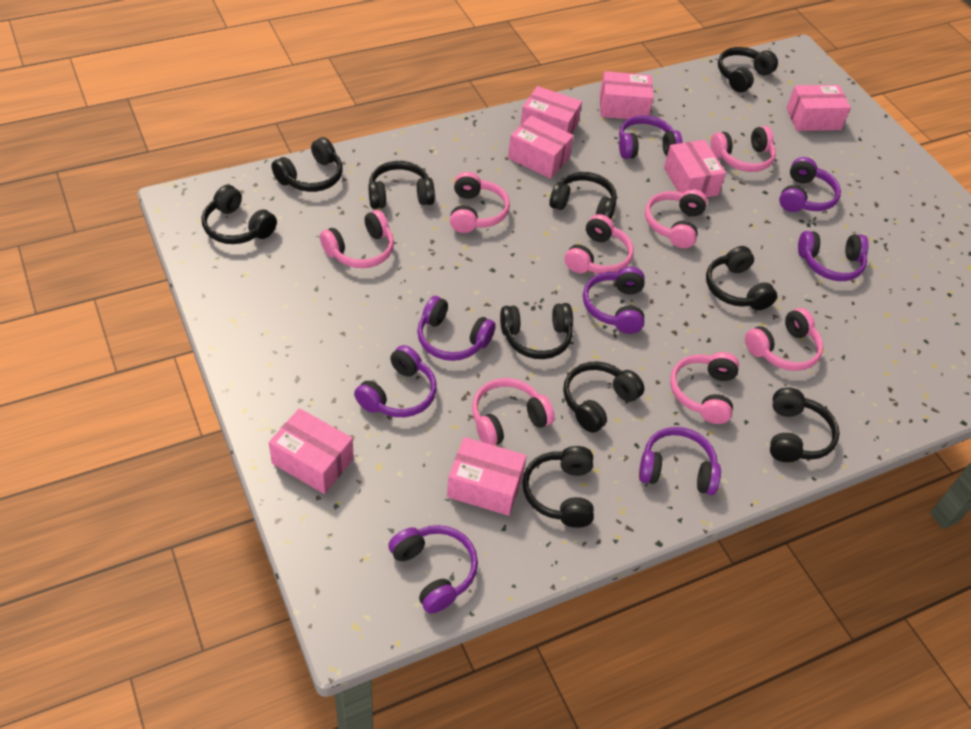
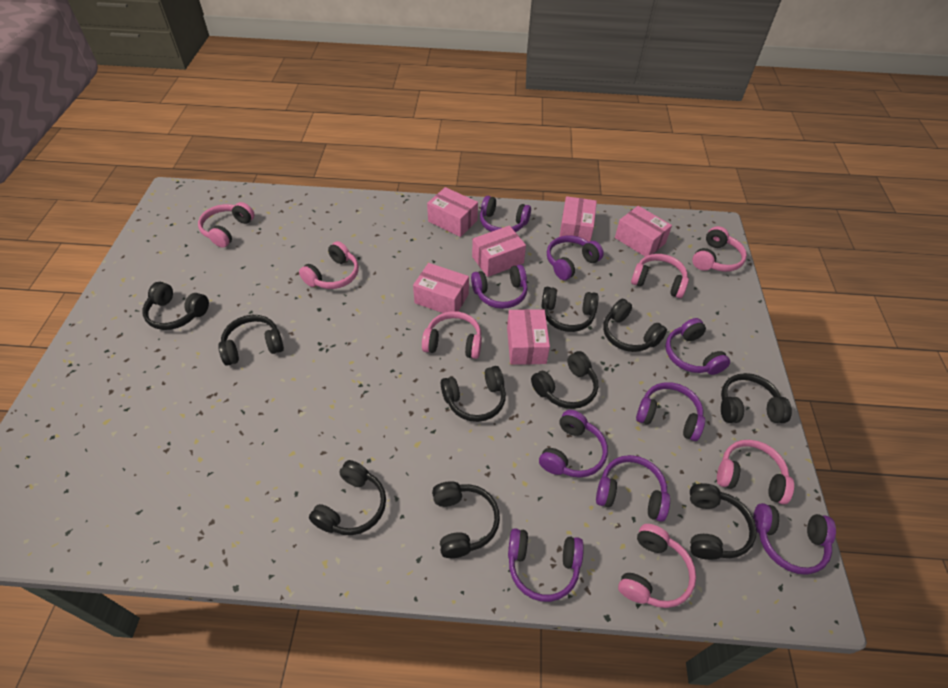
pink box: 7 -> 6
pink headphones: 8 -> 7
purple headphones: 8 -> 9

